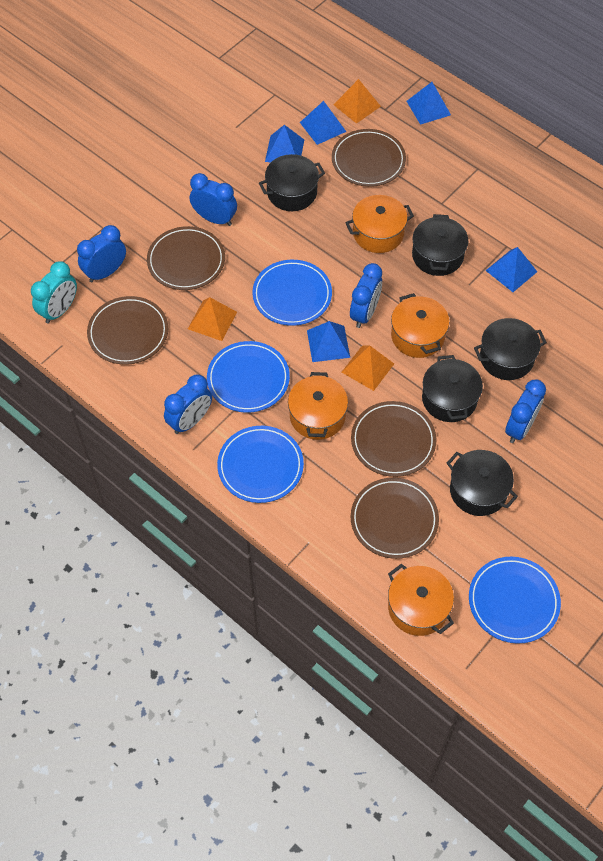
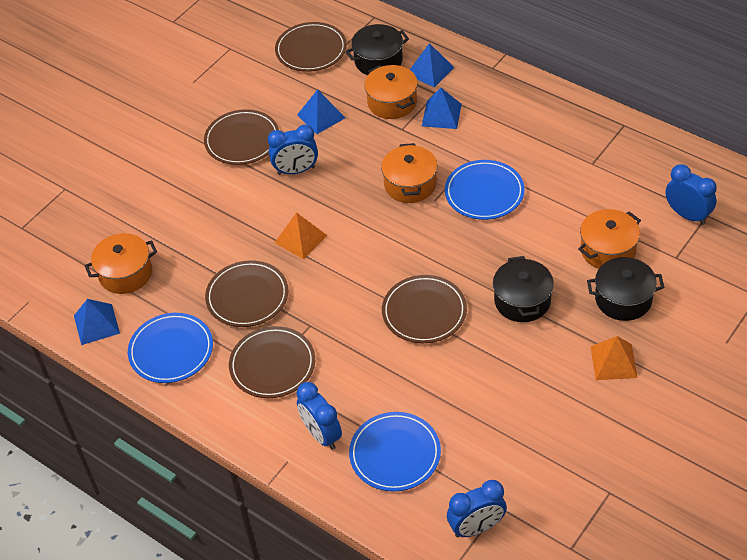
black pot: 5 -> 3
blue clock: 5 -> 4
blue plate: 4 -> 3
blue pyramid: 5 -> 4
orange pyramid: 3 -> 2
turquoise clock: 1 -> 0

